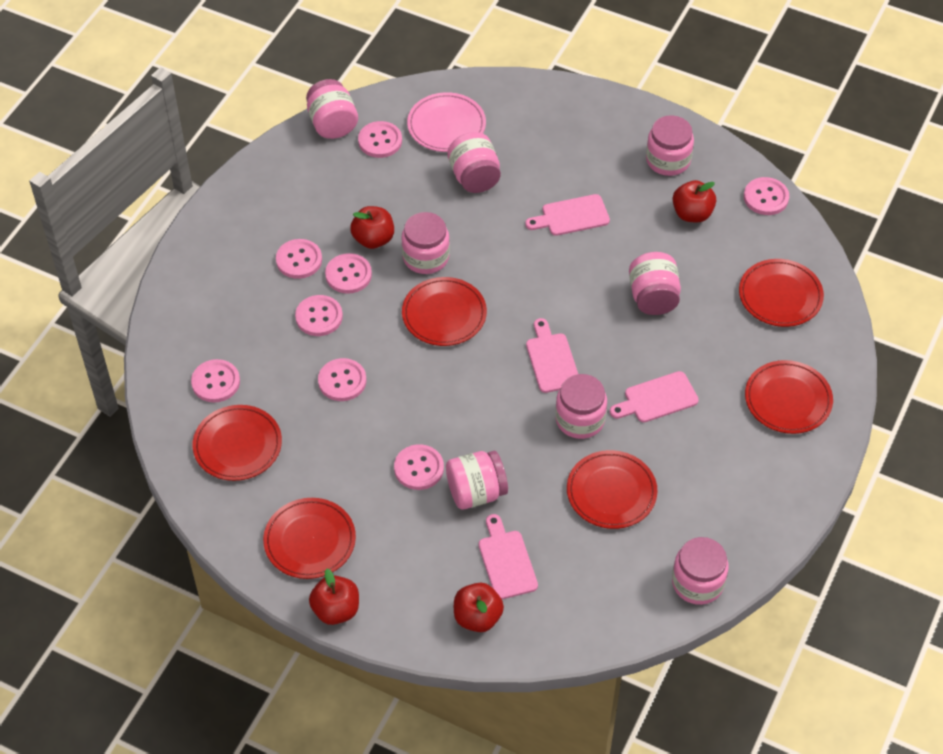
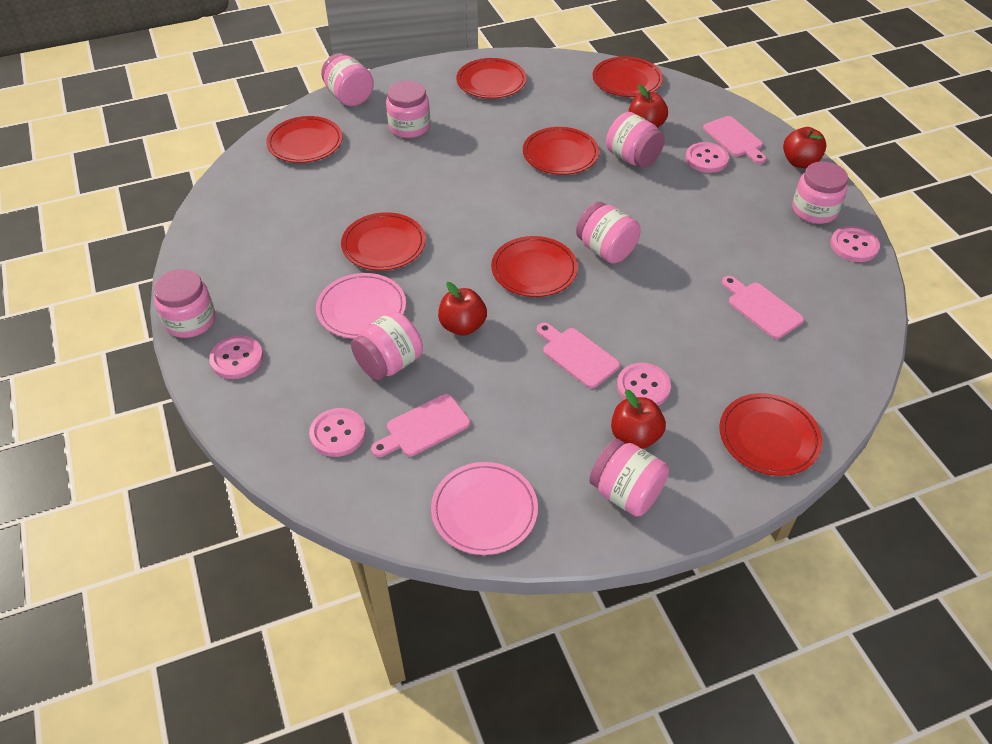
pink button: 8 -> 5
pink plate: 1 -> 2
red plate: 6 -> 7

